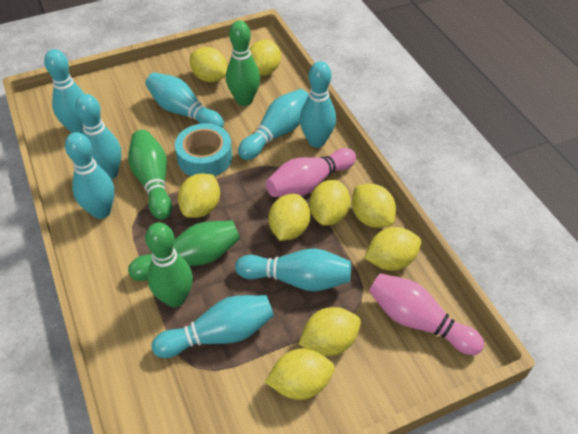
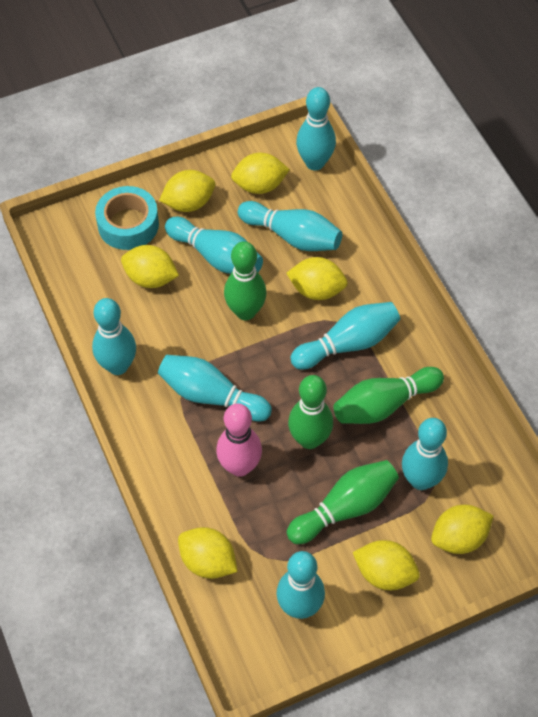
pink bowling pin: 2 -> 1
yellow lemon: 9 -> 7

